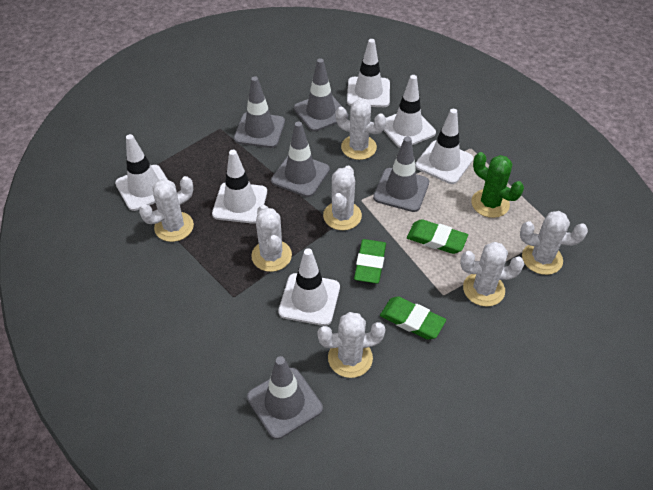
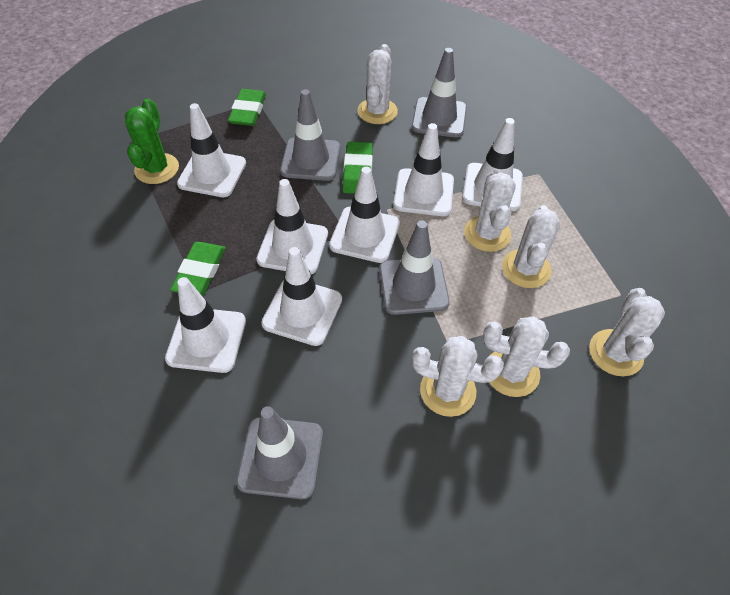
grey traffic cone: 5 -> 4
white cactus: 7 -> 6
white traffic cone: 6 -> 7

